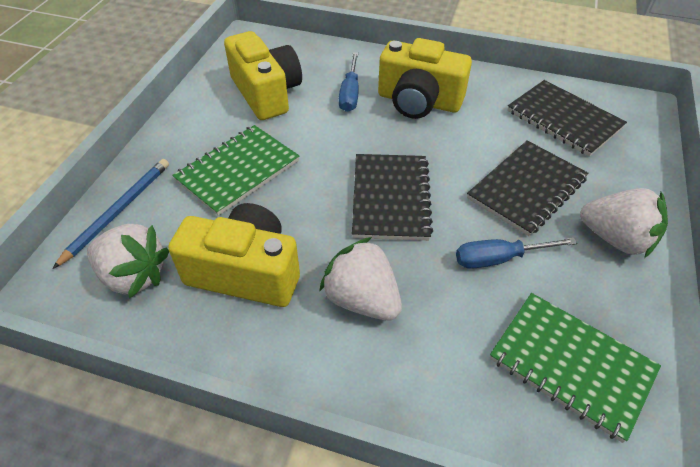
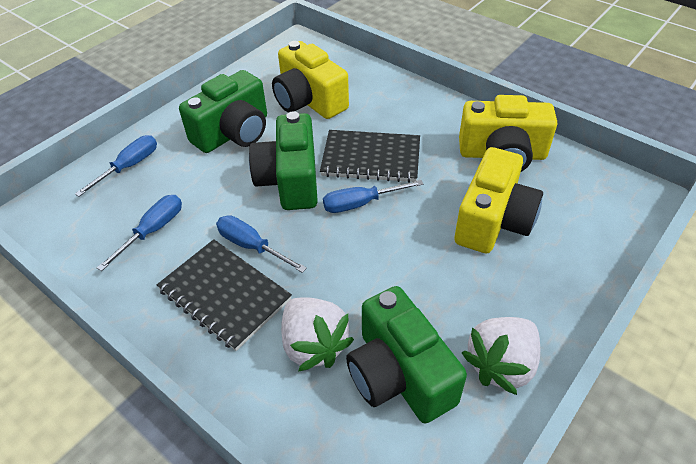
black notebook: 3 -> 2
blue pencil: 1 -> 0
blue screwdriver: 2 -> 4
green camera: 0 -> 3
green notebook: 2 -> 0
white strawberry: 3 -> 2

